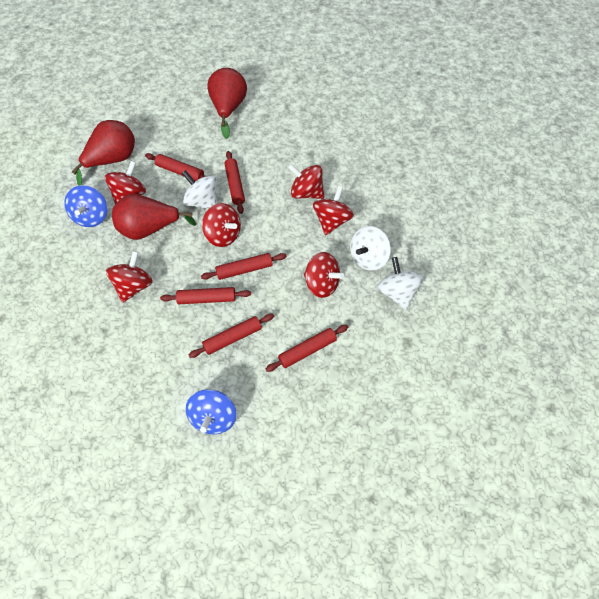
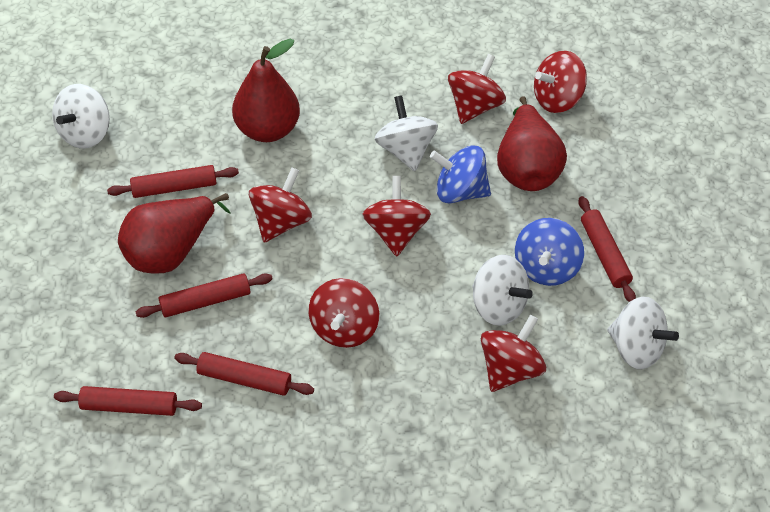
red rolling pin: 6 -> 5
white spinning top: 3 -> 4

